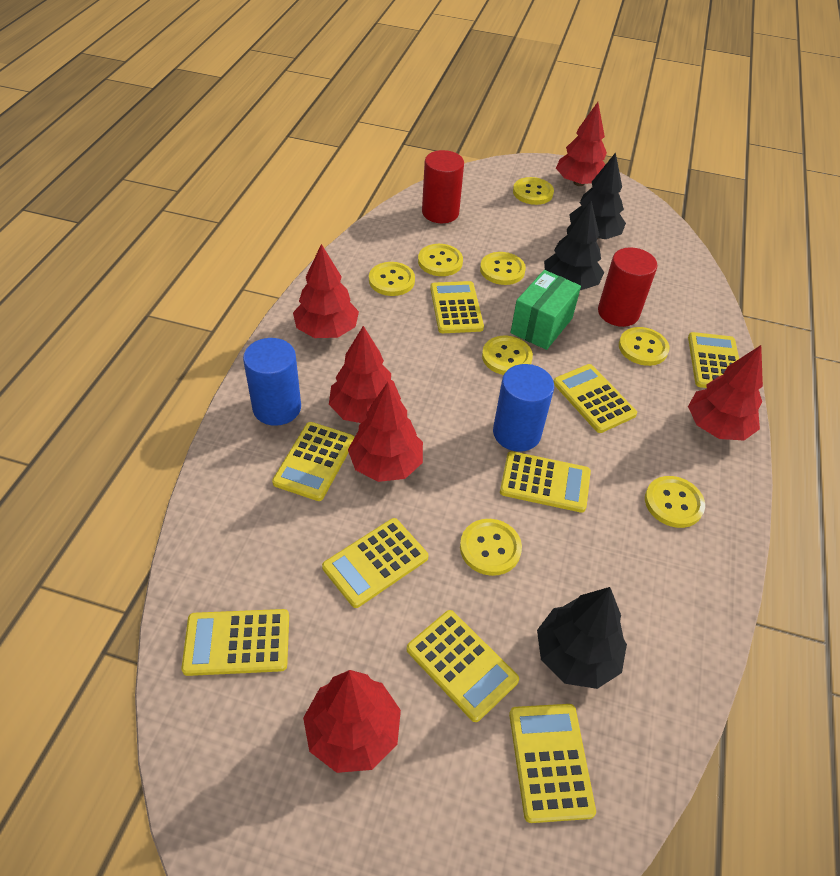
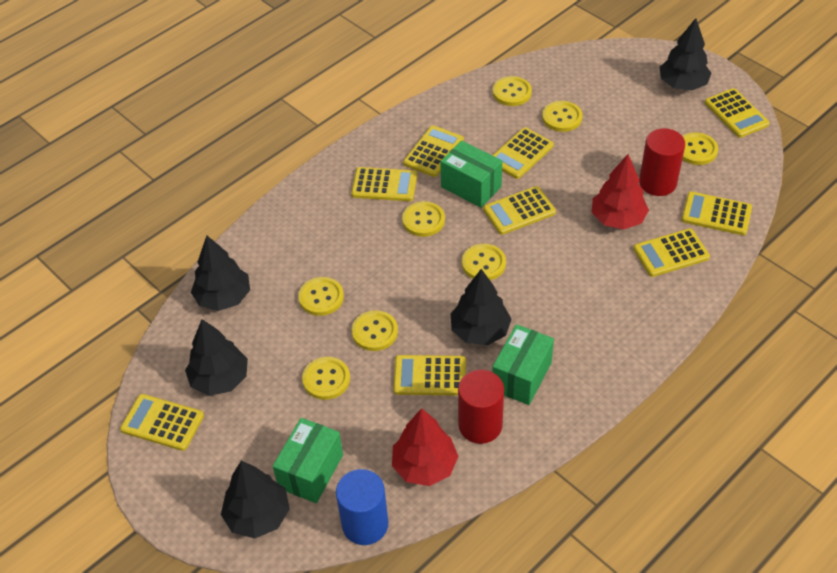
black tree: 3 -> 5
blue cylinder: 2 -> 1
green box: 1 -> 3
red tree: 6 -> 2

